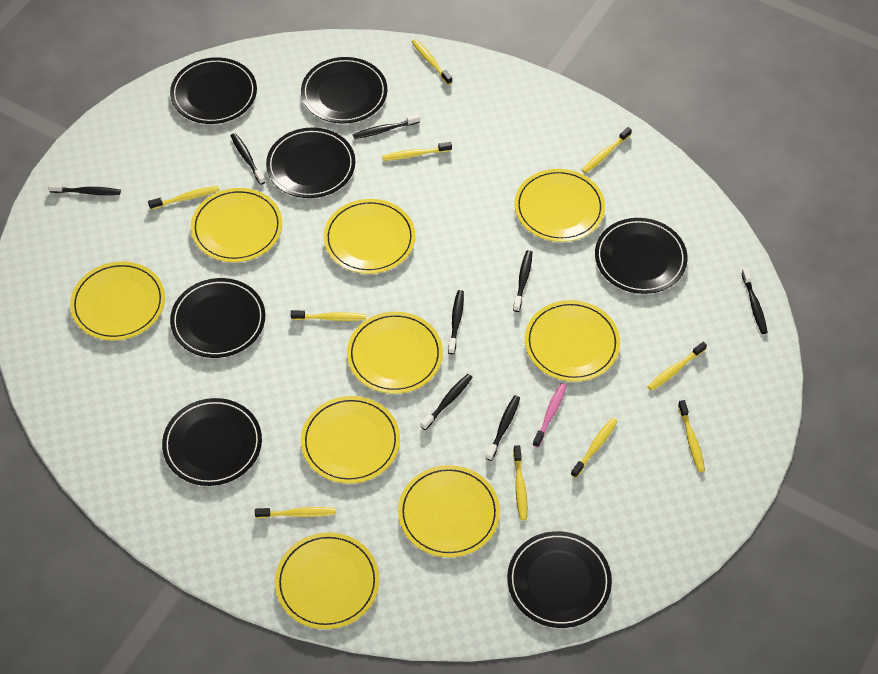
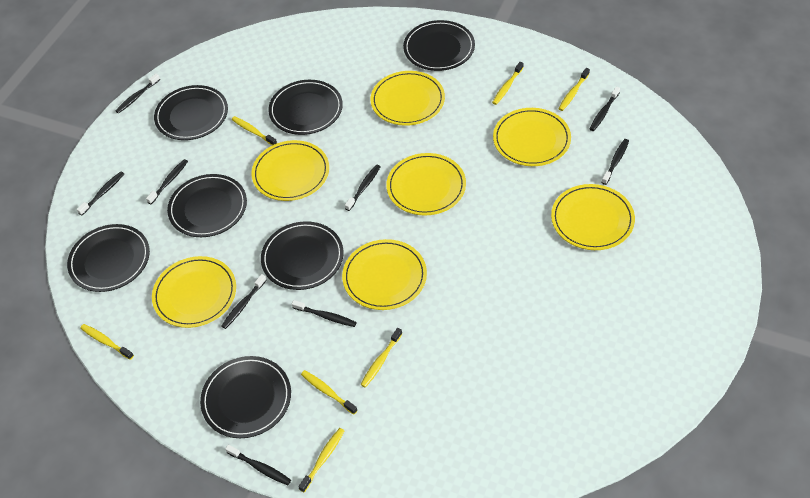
black toothbrush: 8 -> 9
pink toothbrush: 1 -> 0
yellow plate: 9 -> 7
yellow toothbrush: 10 -> 7

